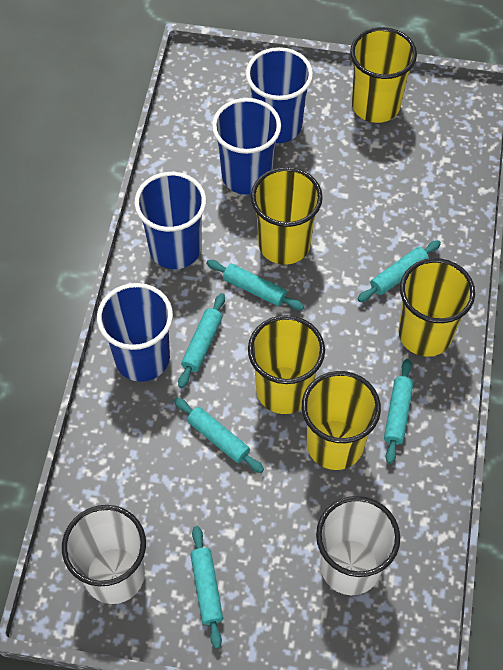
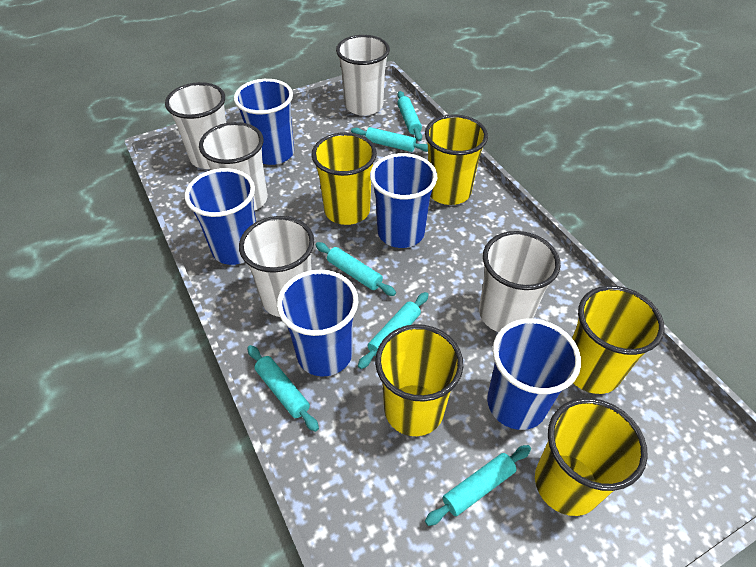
blue cup: 4 -> 5
white cup: 2 -> 5

